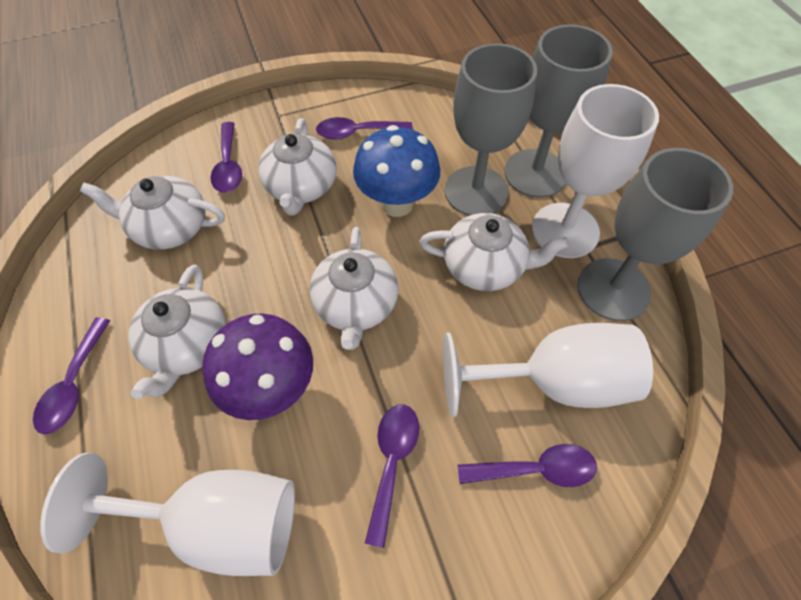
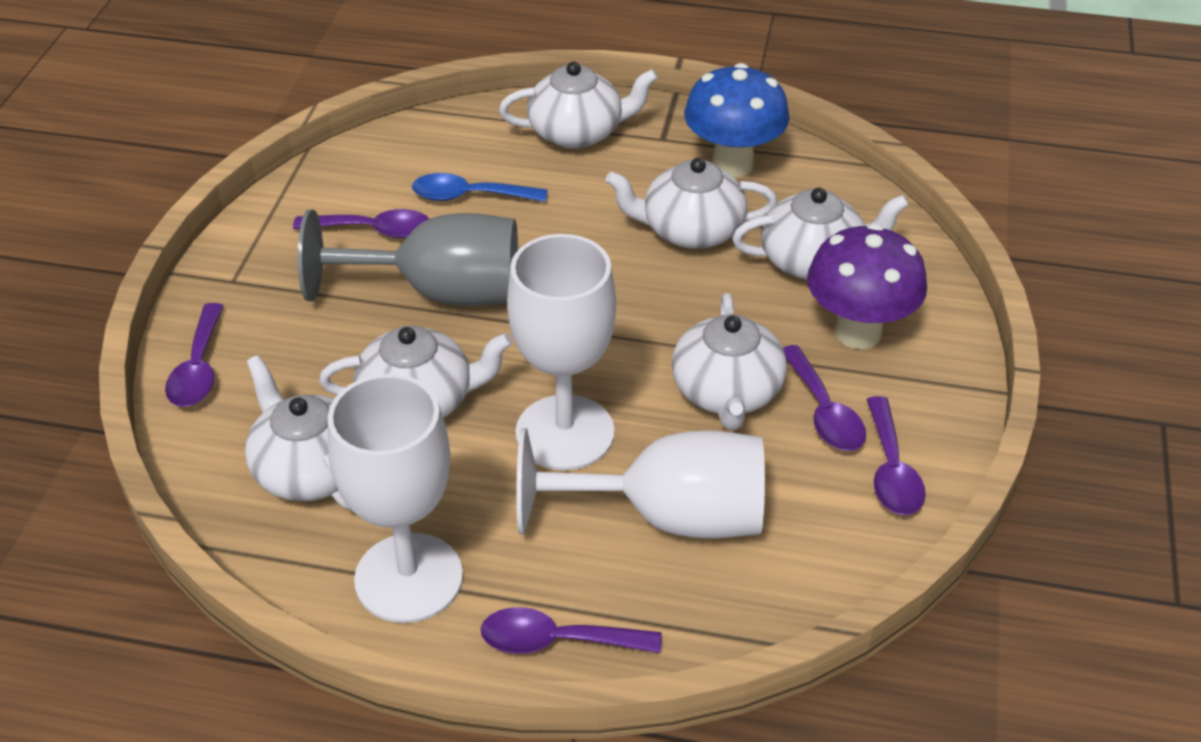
blue spoon: 0 -> 1
grey goblet: 3 -> 1
white teapot: 5 -> 6

